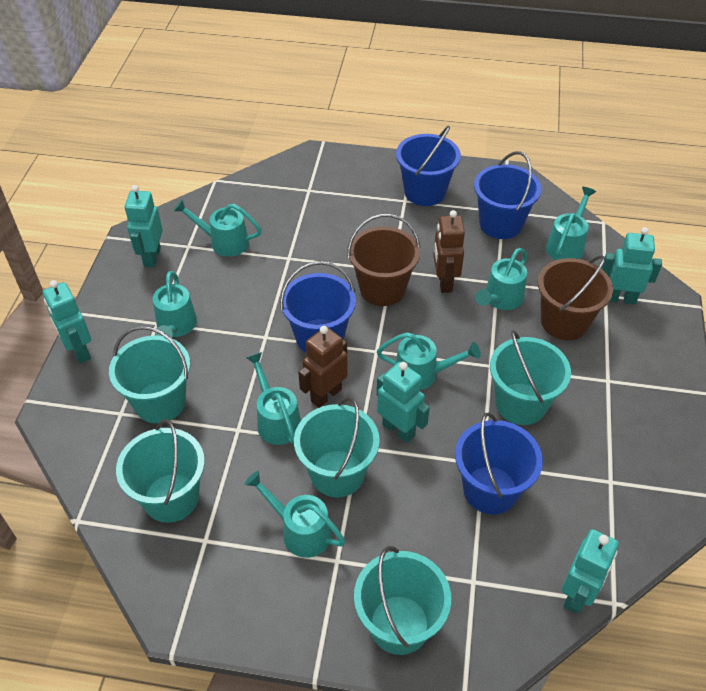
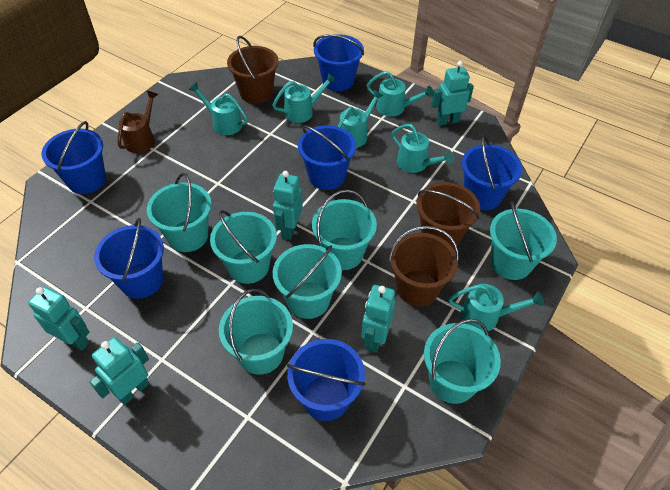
blue bucket: 4 -> 6
brown bucket: 2 -> 3
brown robot: 2 -> 0
brown watering can: 0 -> 1
turquoise bucket: 5 -> 7
turquoise watering can: 7 -> 6

